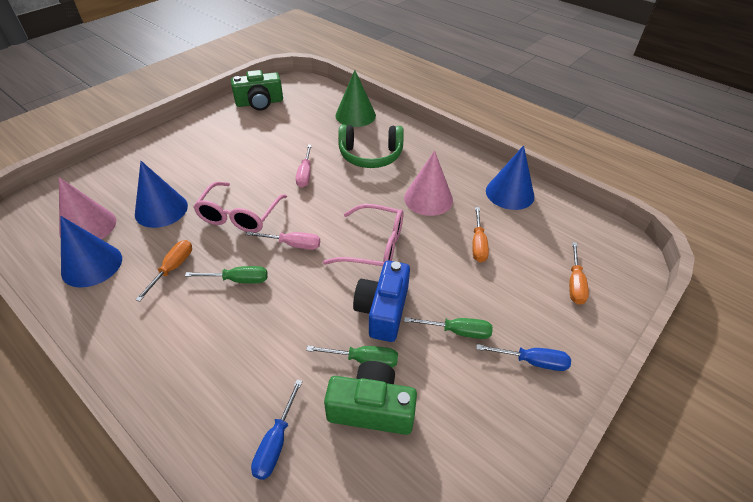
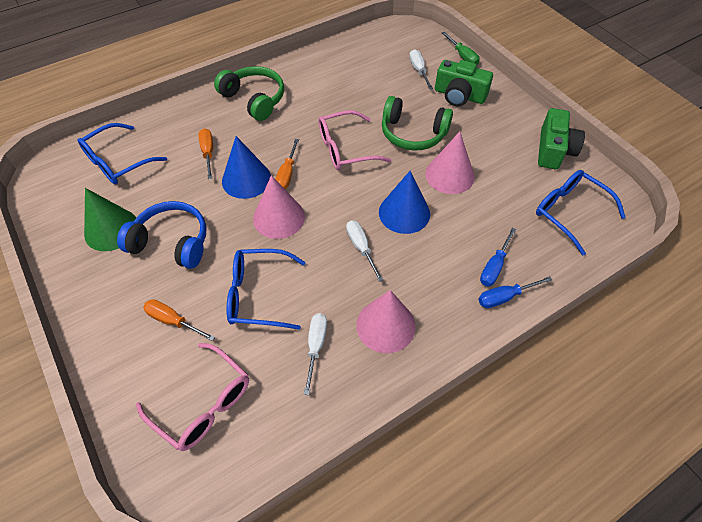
blue camera: 1 -> 0
blue cone: 3 -> 2
blue glasses: 0 -> 3
blue headphones: 0 -> 1
green headphones: 1 -> 2
green screwdriver: 3 -> 1
pink cone: 2 -> 3
pink screwdriver: 2 -> 0
white screwdriver: 0 -> 3

